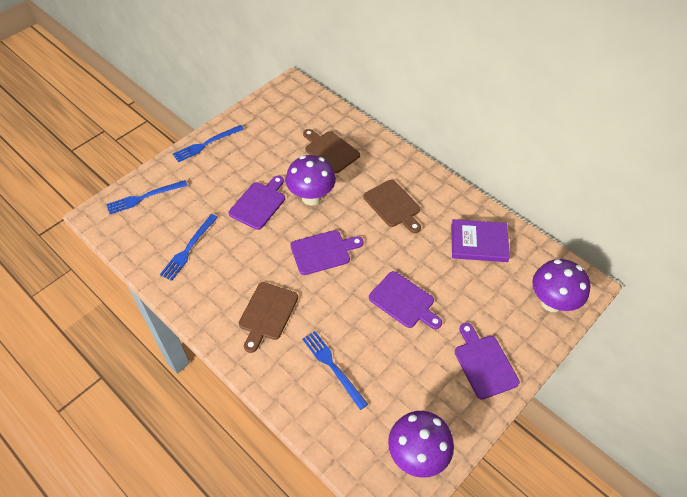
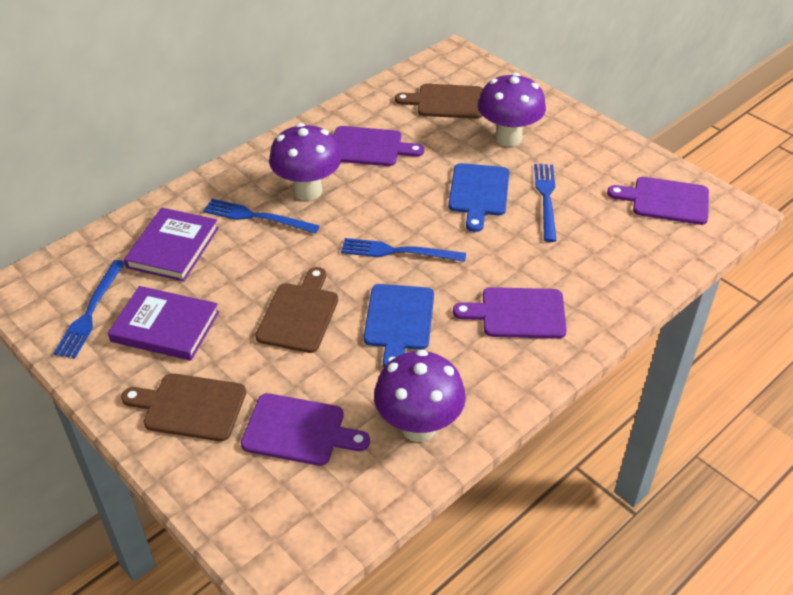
blue cutting board: 0 -> 2
purple book: 1 -> 2

